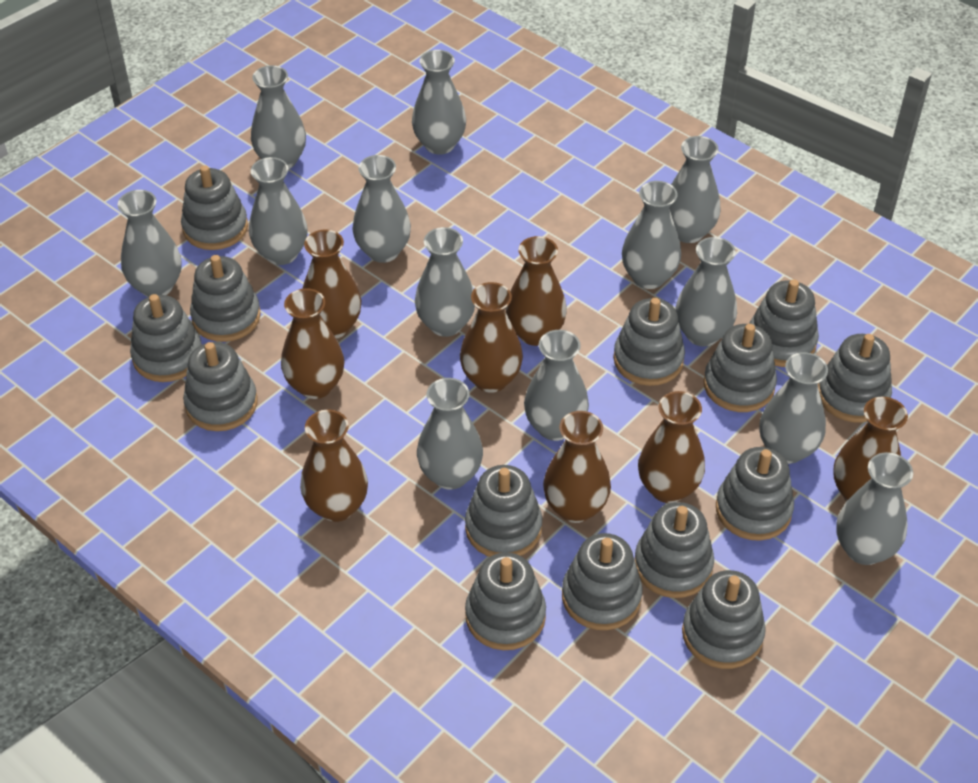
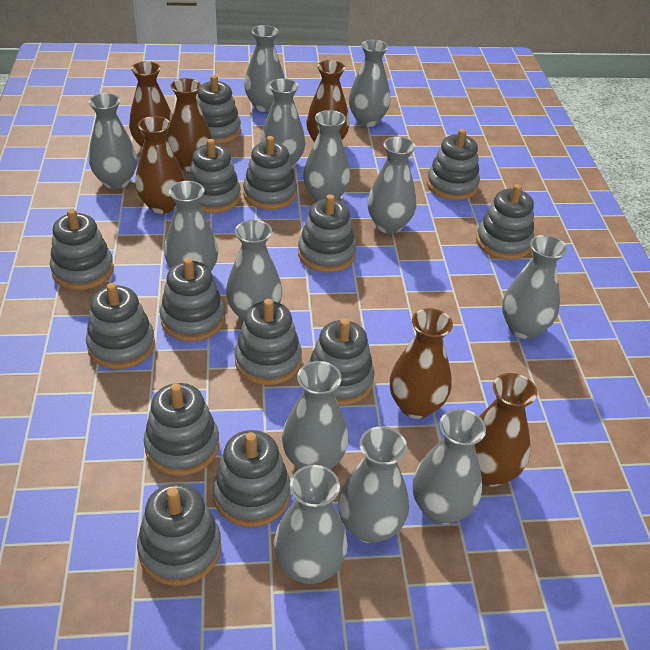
brown vase: 8 -> 6

